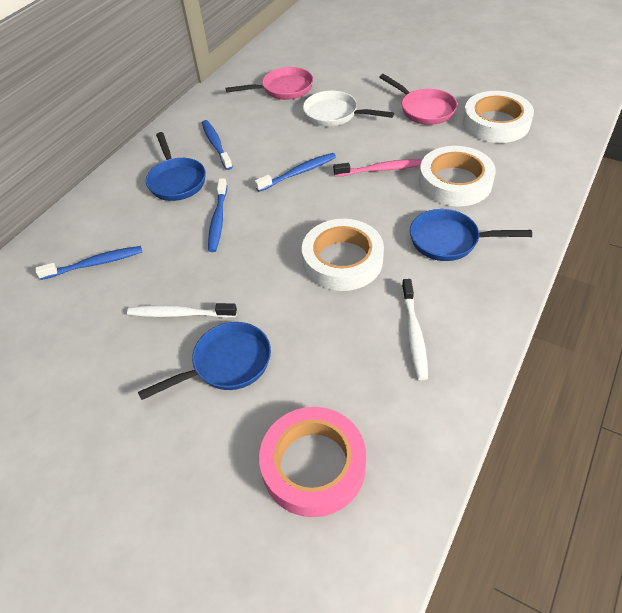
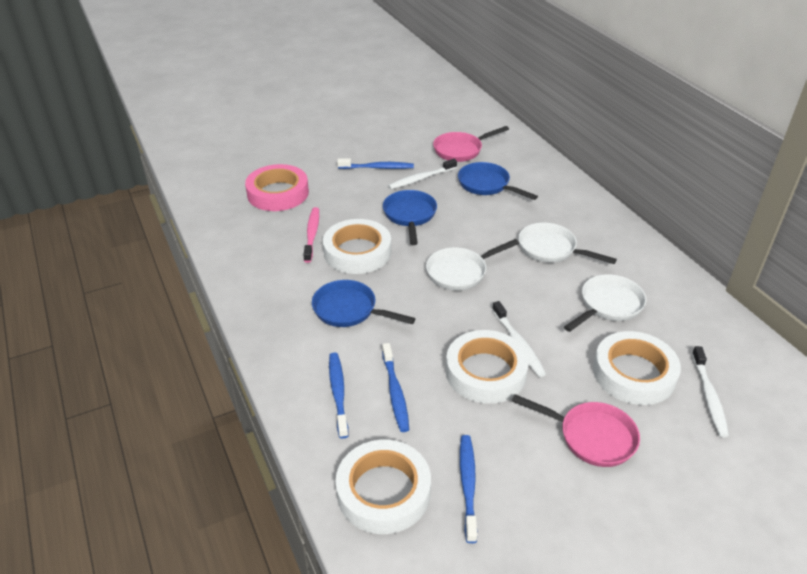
white pan: 1 -> 3
white tape: 3 -> 4
white toothbrush: 2 -> 3

